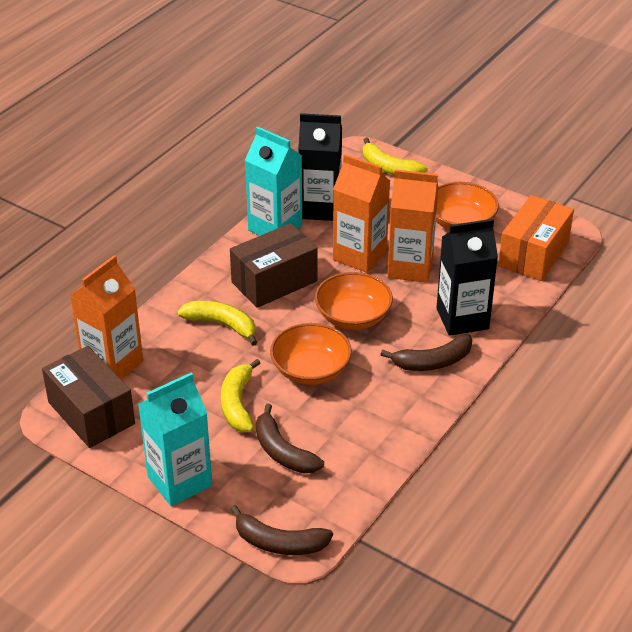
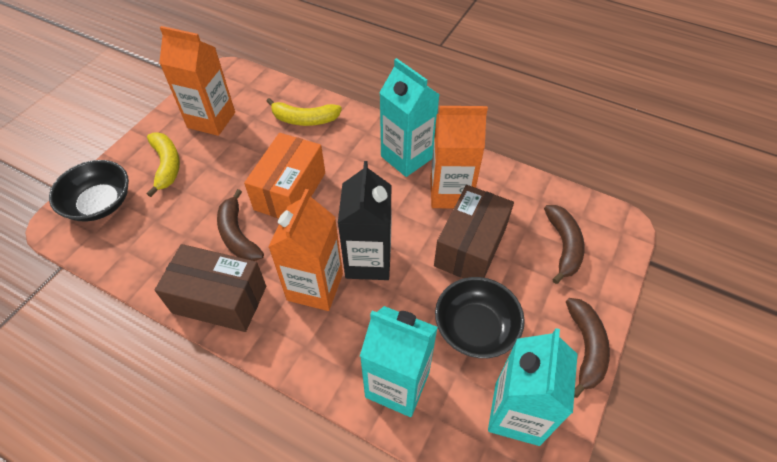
black bowl: 0 -> 2
black carton: 2 -> 1
orange bowl: 3 -> 0
turquoise carton: 2 -> 3
yellow banana: 3 -> 2

